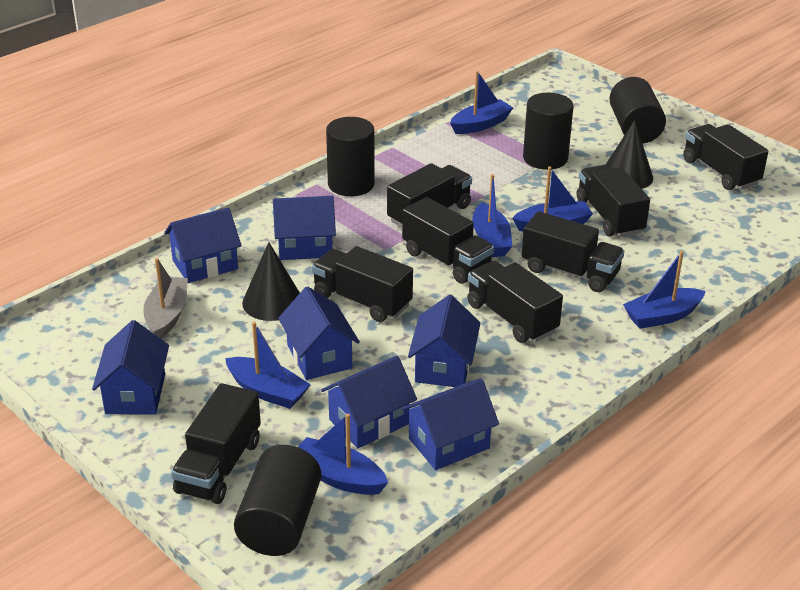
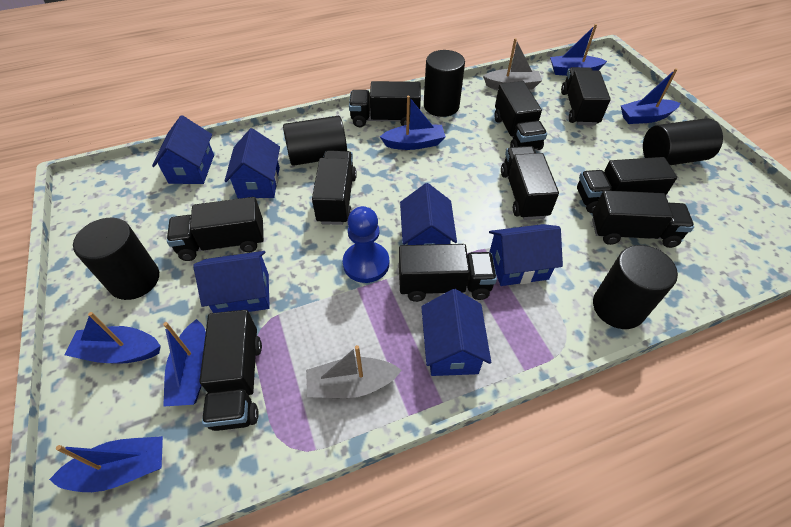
black cone: 2 -> 0
black cylinder: 4 -> 5
black truck: 8 -> 10
blue house: 7 -> 6
blue pawn: 0 -> 1
grey boat: 1 -> 2

